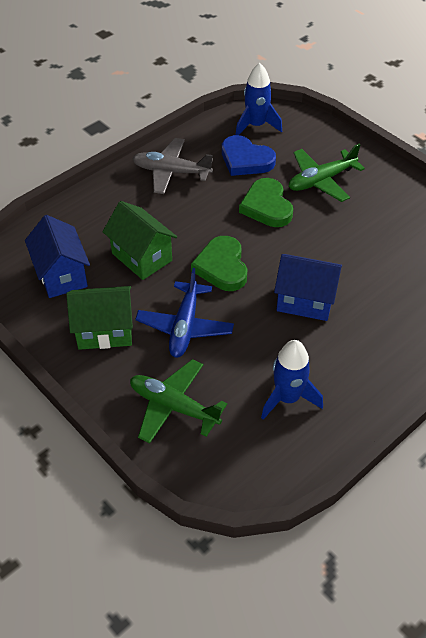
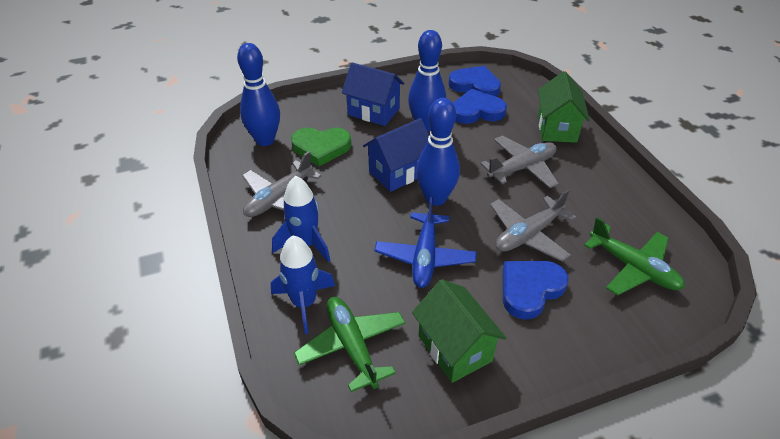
blue bowling pin: 0 -> 3
blue heart: 1 -> 3
green heart: 2 -> 1
grey plane: 1 -> 3

